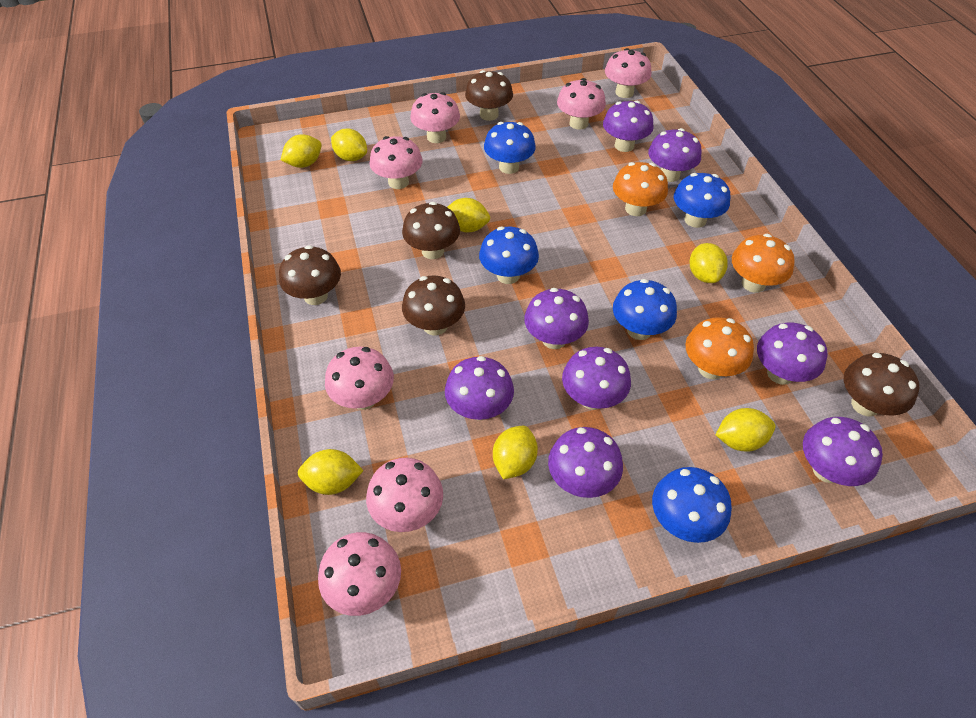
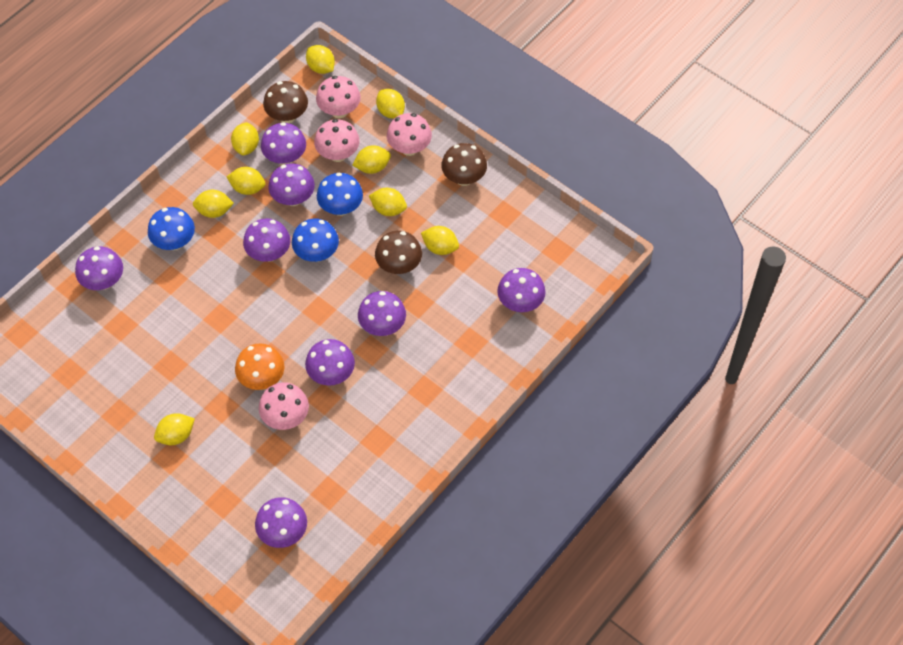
blue mushroom: 5 -> 3
brown mushroom: 5 -> 3
orange mushroom: 3 -> 1
pink mushroom: 7 -> 4
yellow lemon: 7 -> 9

